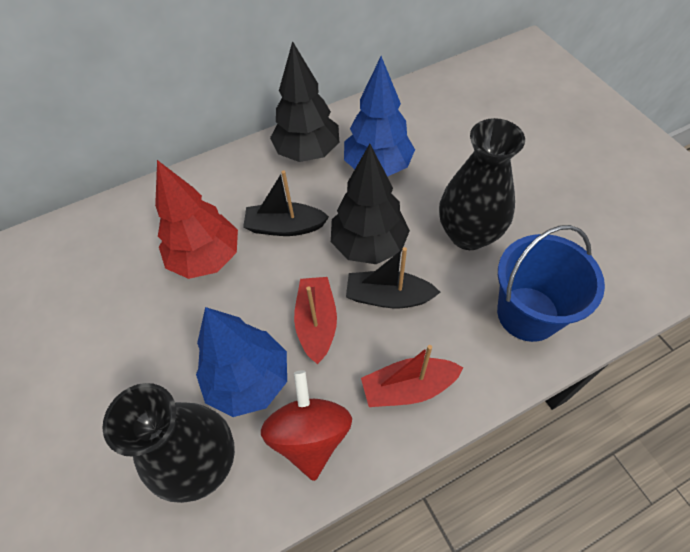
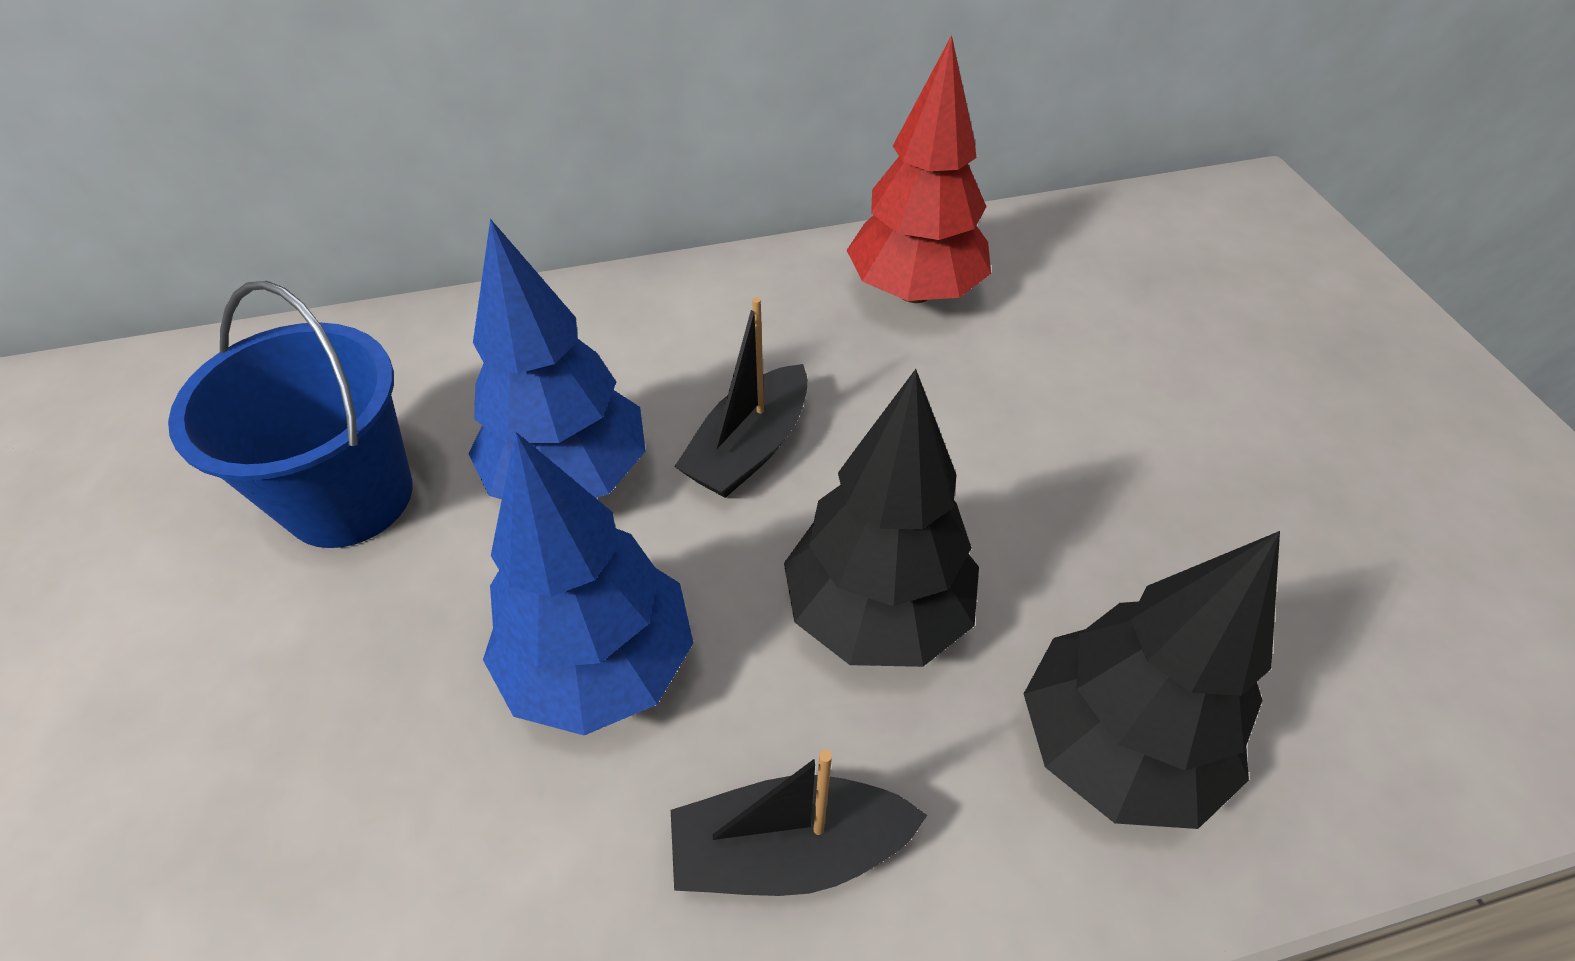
black vase: 2 -> 0
red boat: 2 -> 0
red spinning top: 1 -> 0

